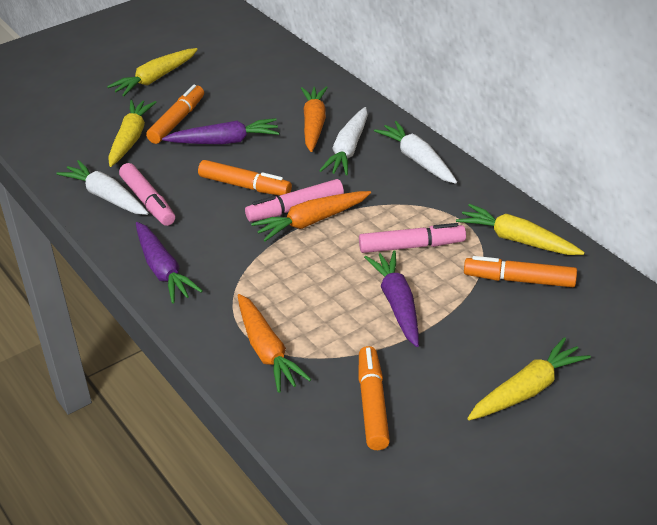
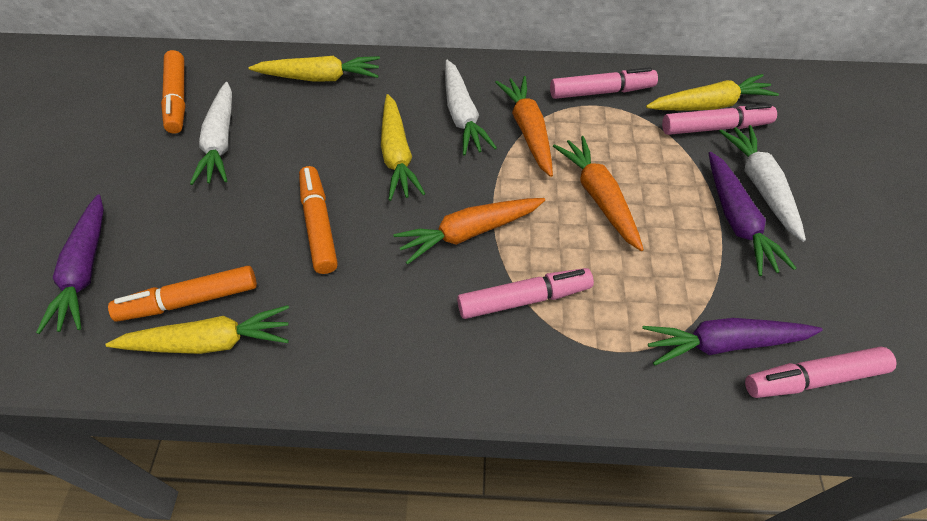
orange marker: 4 -> 3
pink marker: 3 -> 4

